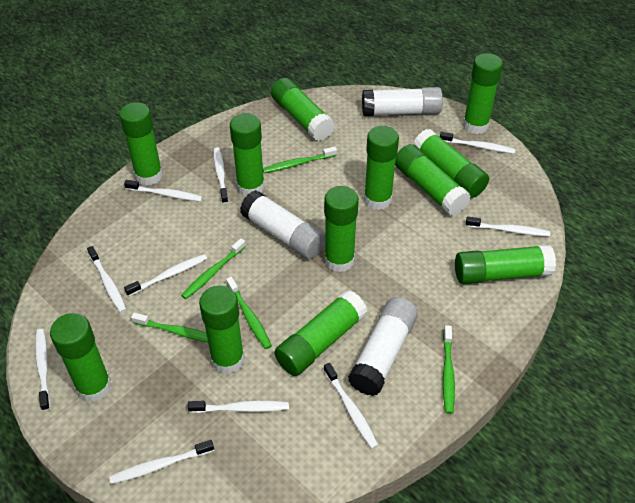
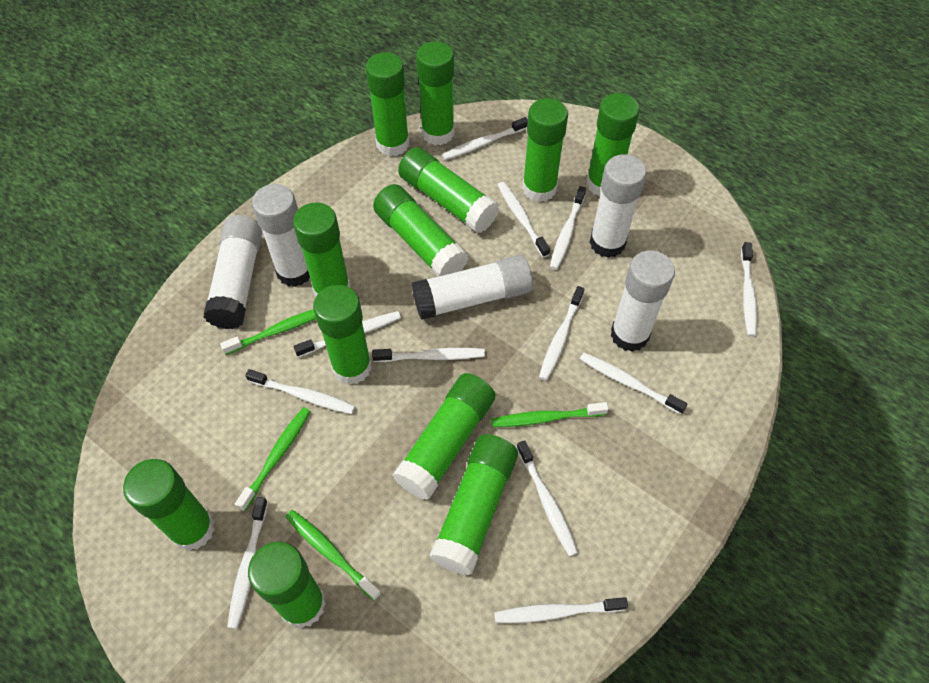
green toothbrush: 5 -> 4
white glue stick: 3 -> 5
white toothbrush: 10 -> 12

